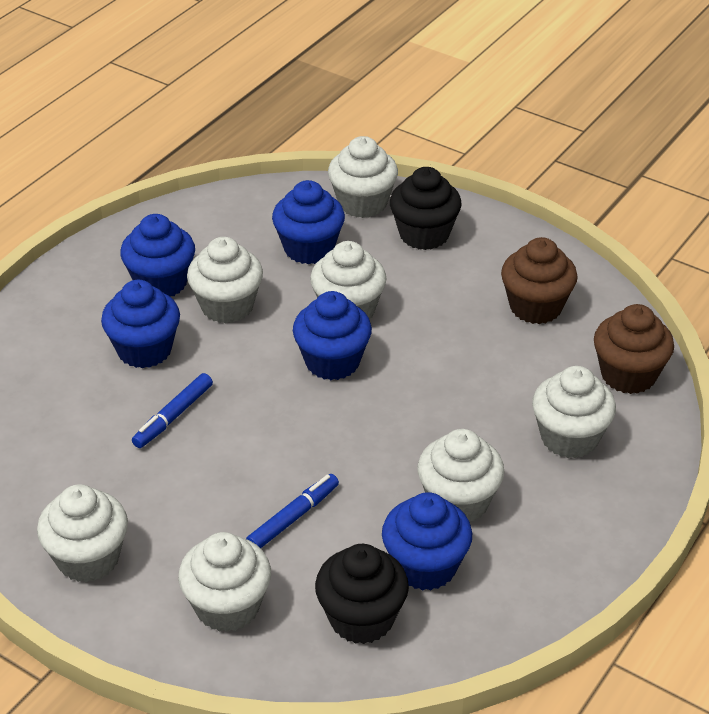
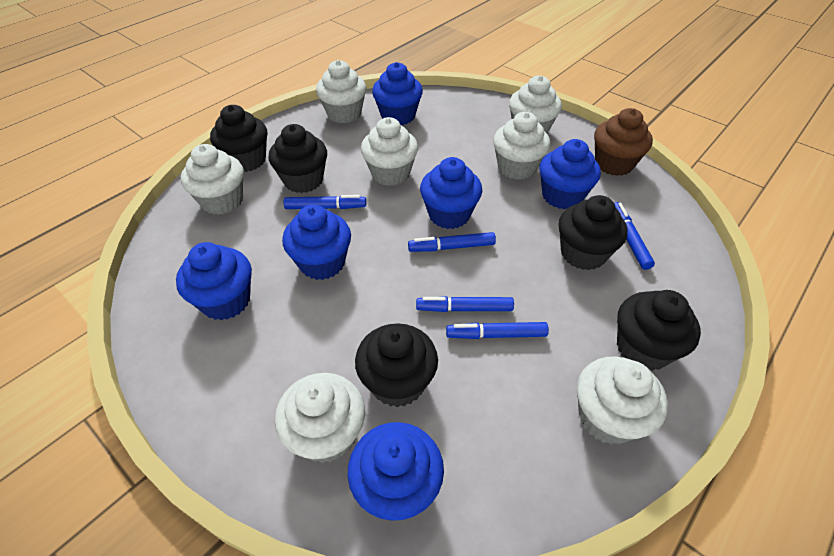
black cupcake: 2 -> 5
blue cupcake: 5 -> 6
blue marker: 2 -> 5
brown cupcake: 2 -> 1

